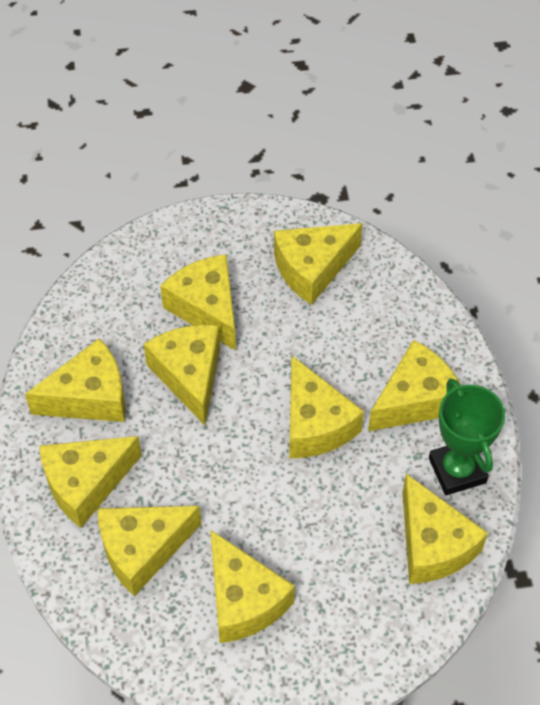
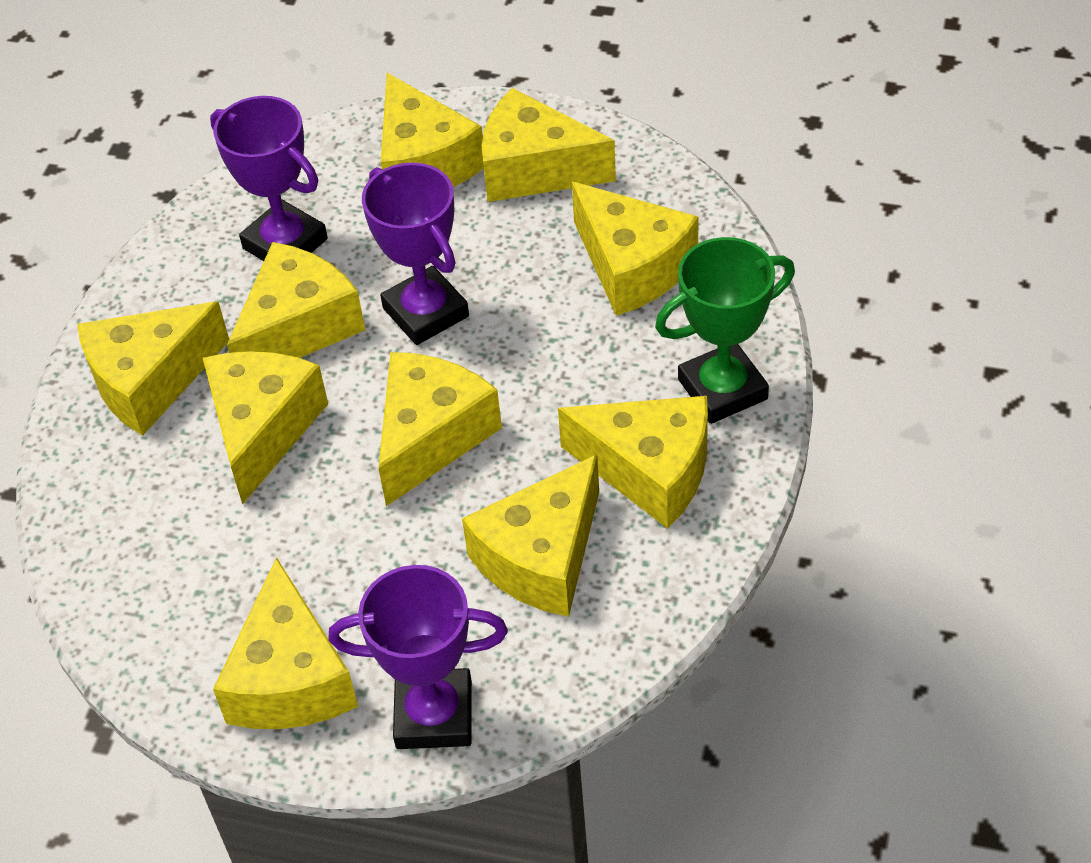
purple trophy: 0 -> 3

